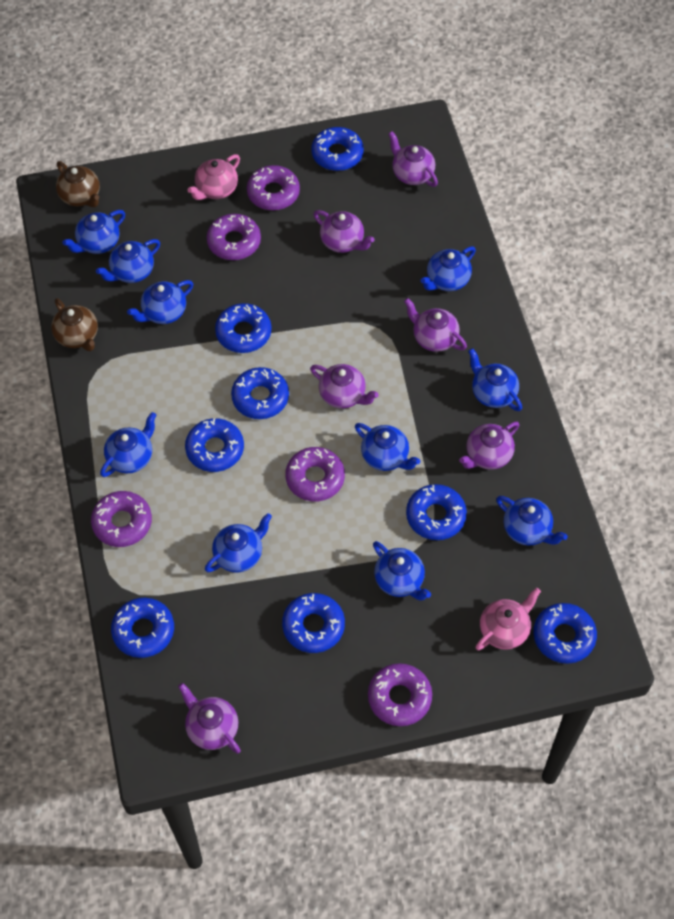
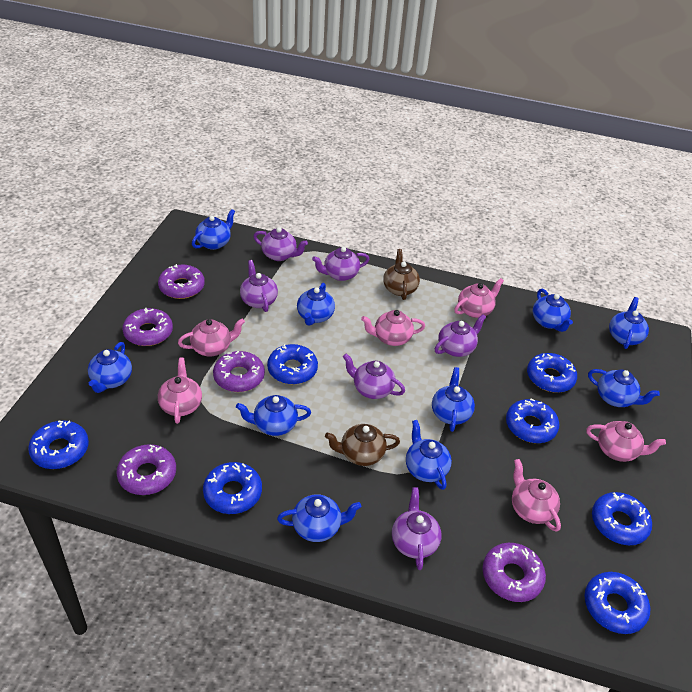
blue donut: 8 -> 7
pink teapot: 2 -> 6

